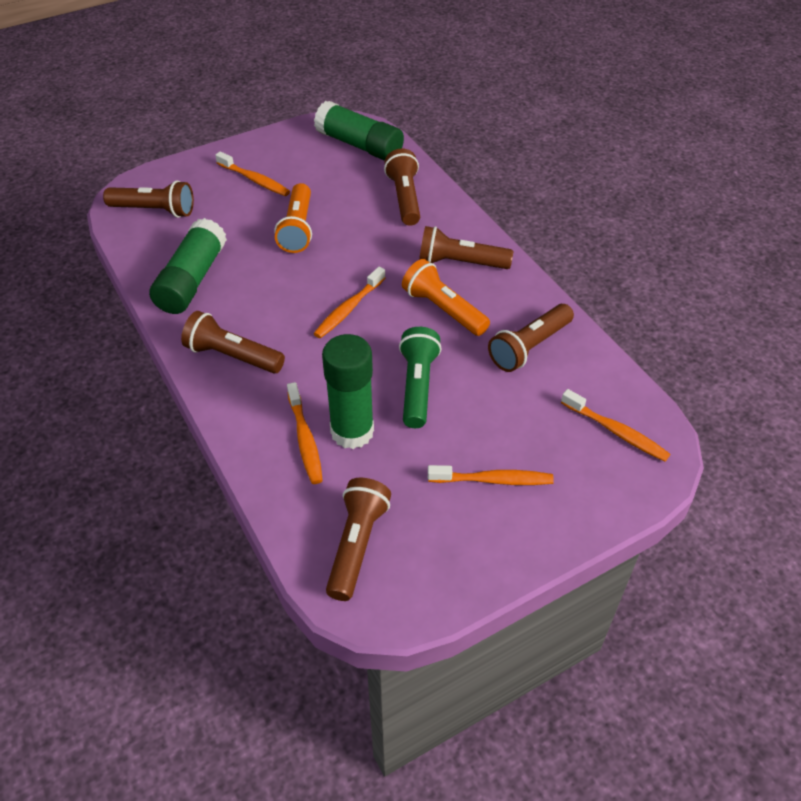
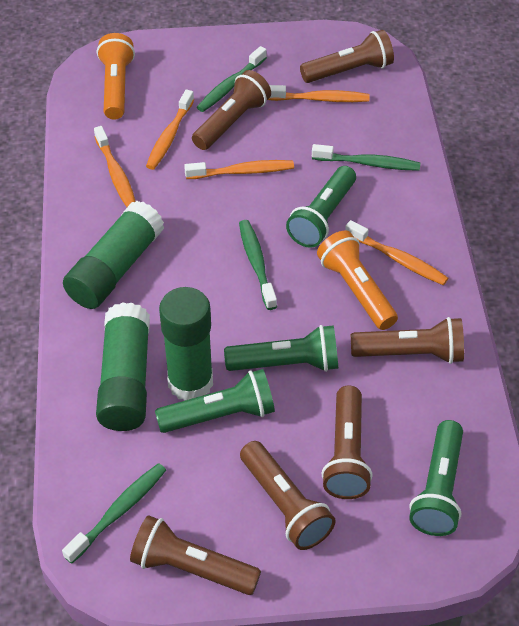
green flashlight: 1 -> 4
green toothbrush: 0 -> 4

